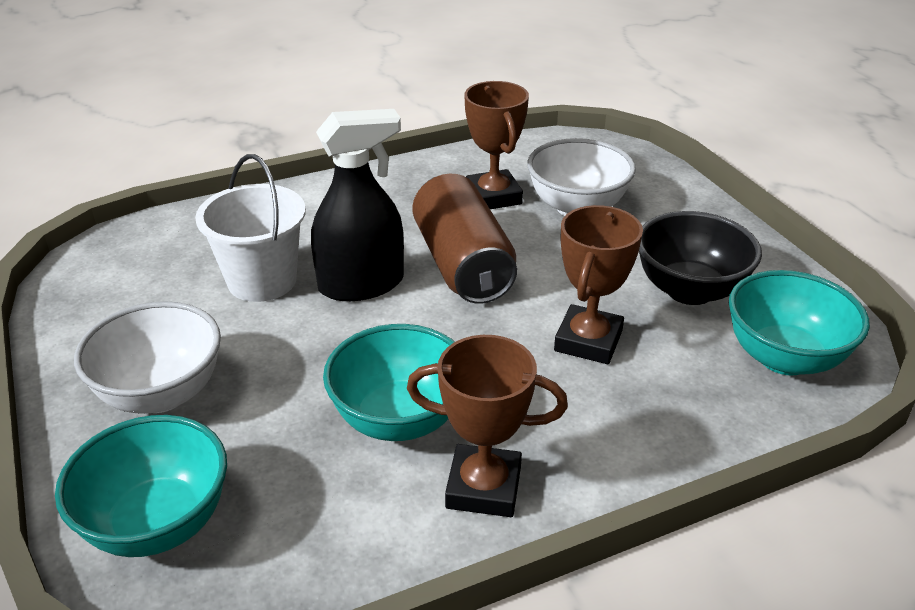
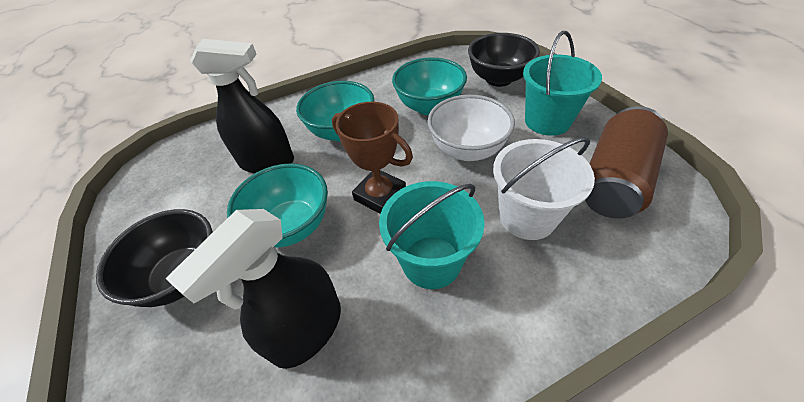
black bowl: 1 -> 2
black spray bottle: 1 -> 2
brown trophy: 3 -> 1
turquoise bucket: 0 -> 2
white bowl: 2 -> 1

